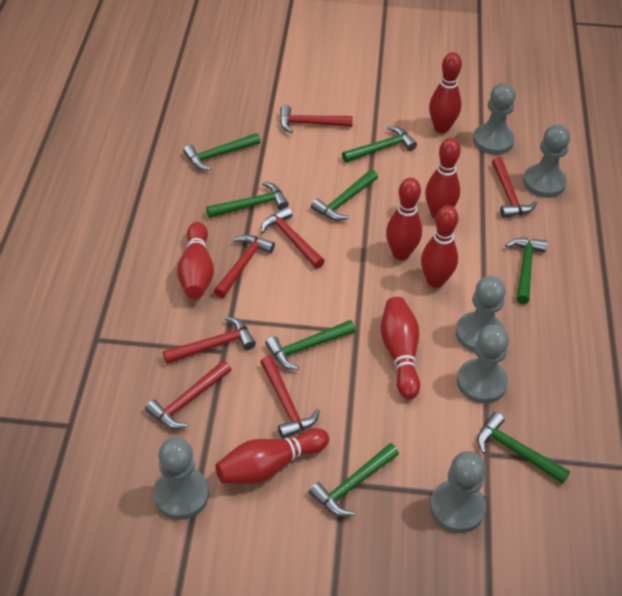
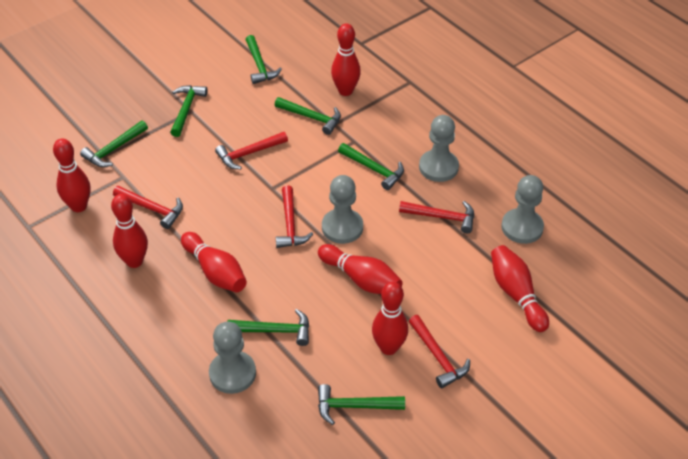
green hammer: 8 -> 7
grey pawn: 6 -> 4
red hammer: 7 -> 5

